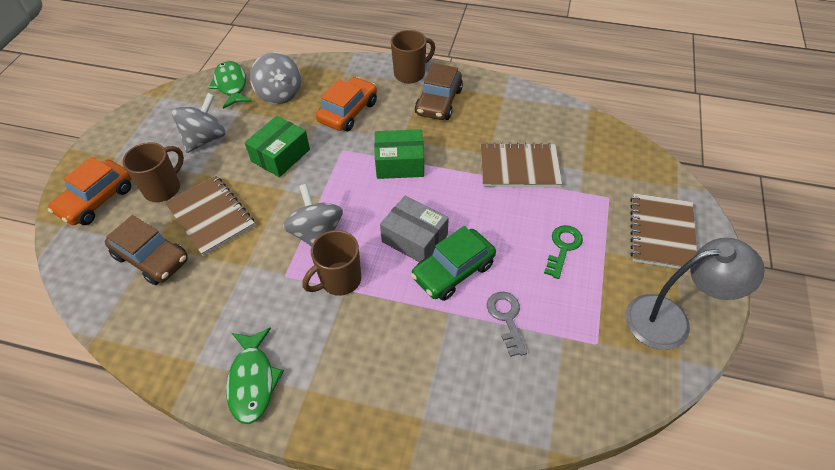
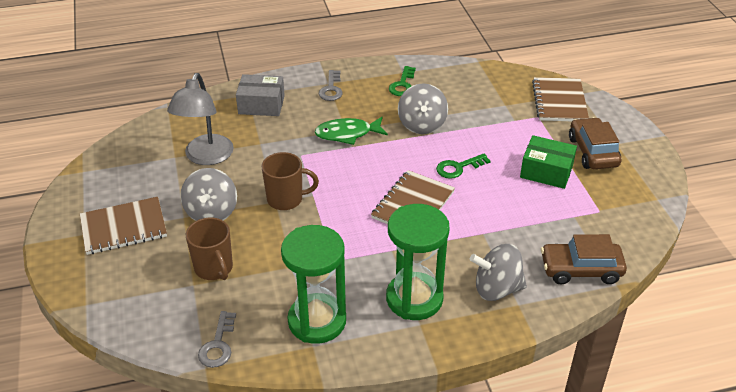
brown mug: 3 -> 2
green box: 2 -> 1
green car: 1 -> 0
green fish: 2 -> 1
green hourglass: 0 -> 2
green key: 1 -> 2
grey key: 1 -> 2
orange car: 2 -> 0

